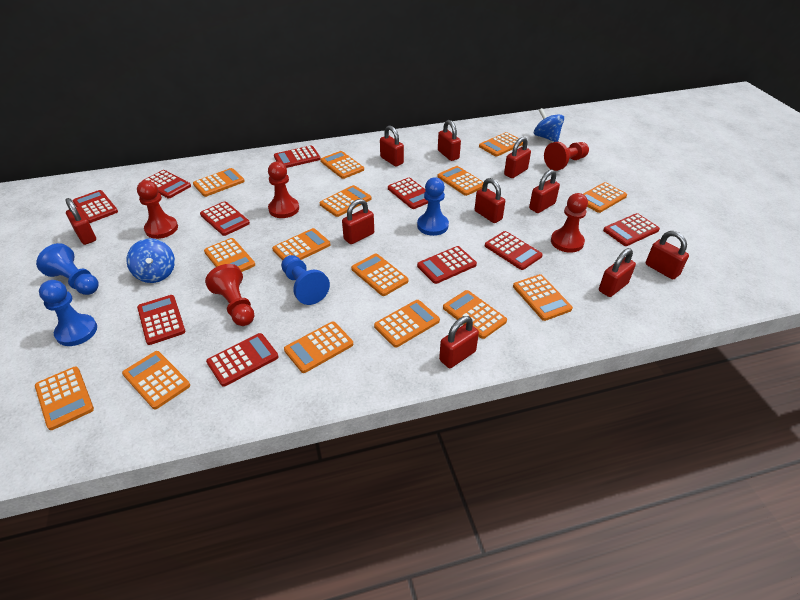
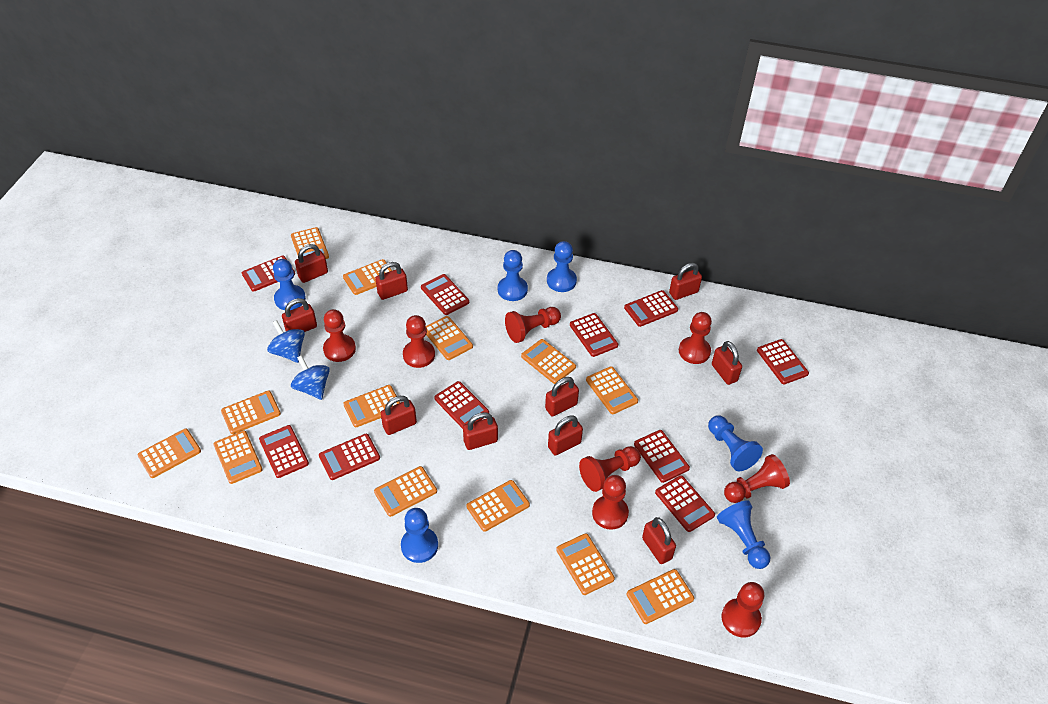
blue pawn: 4 -> 6
orange calculator: 15 -> 13
red pawn: 5 -> 8

